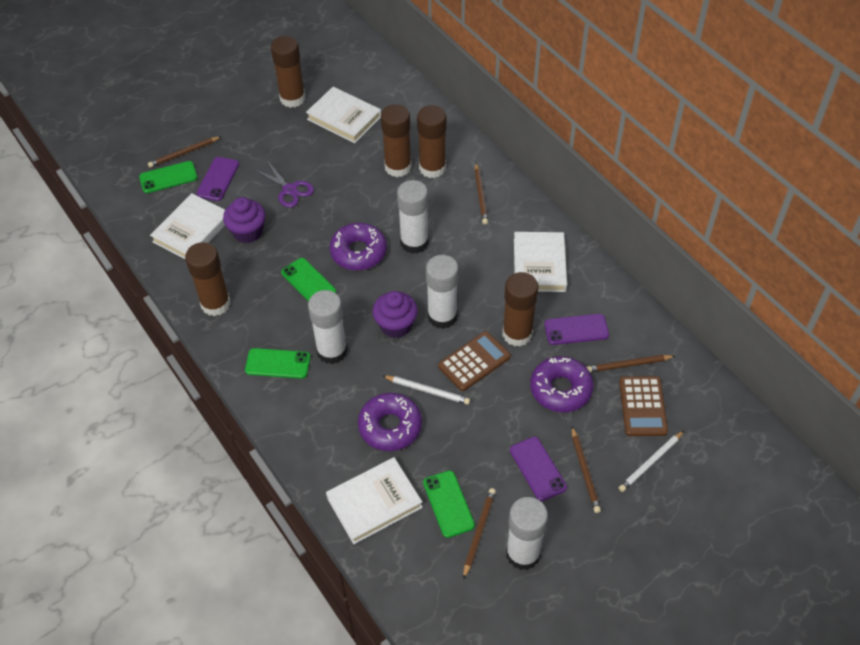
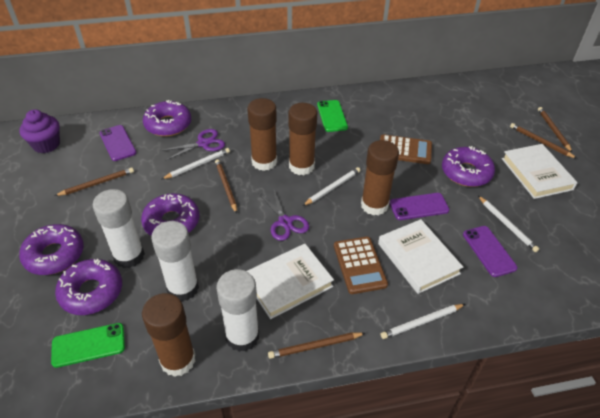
brown glue stick: 5 -> 4
green phone: 4 -> 2
purple cupcake: 2 -> 1
purple donut: 3 -> 5
purple scissors: 1 -> 2
white book: 4 -> 3
white glue stick: 4 -> 3
white pencil: 2 -> 4

